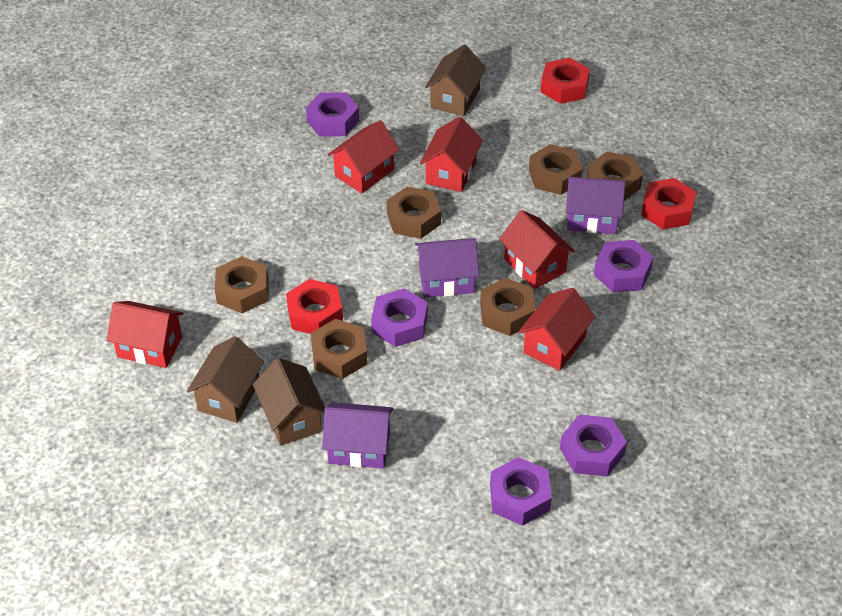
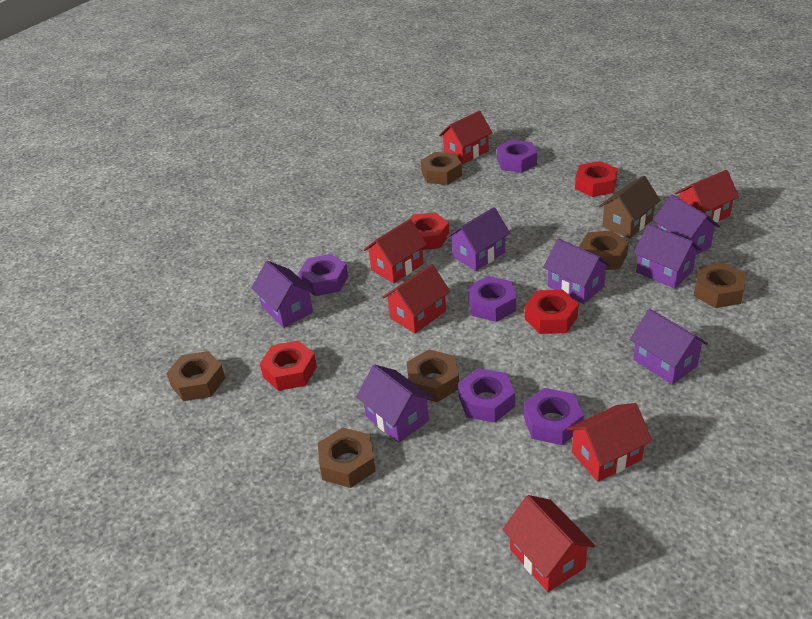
brown house: 3 -> 1
purple house: 3 -> 7
red house: 5 -> 6
red nut: 3 -> 4

